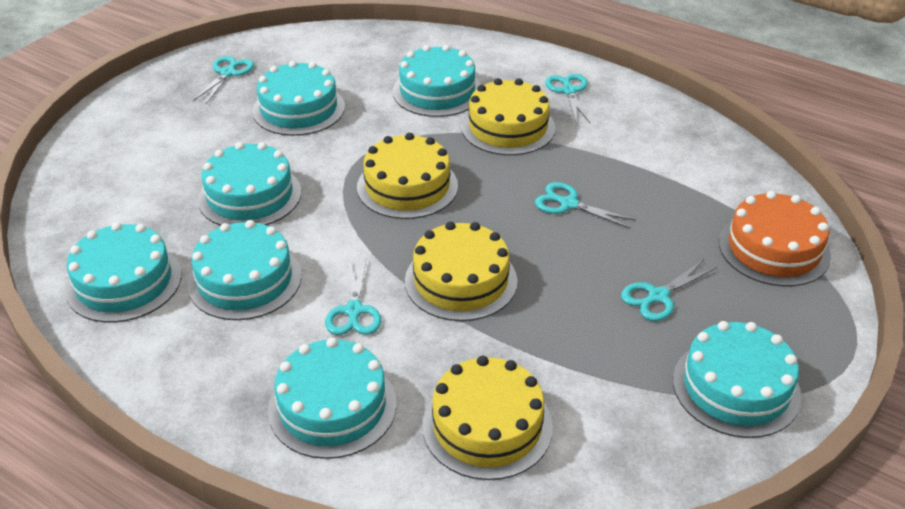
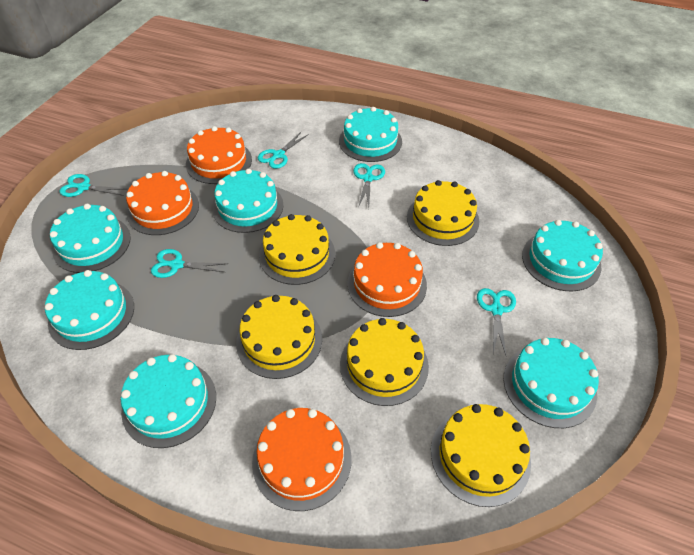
orange cake: 1 -> 4
yellow cake: 4 -> 5

